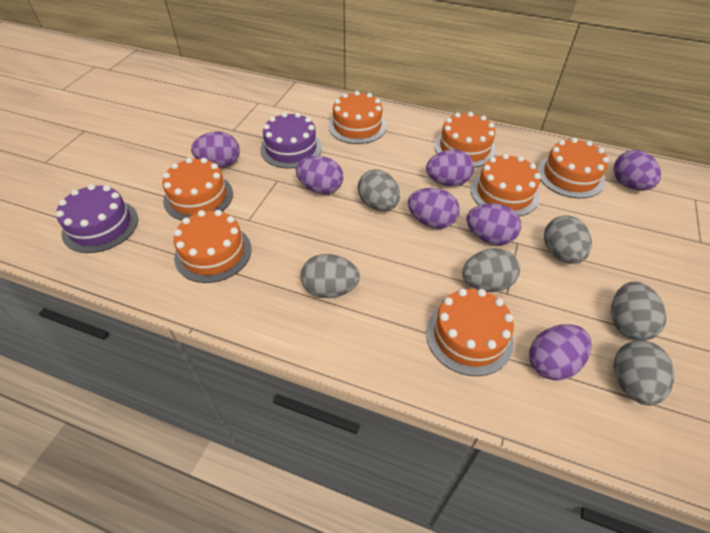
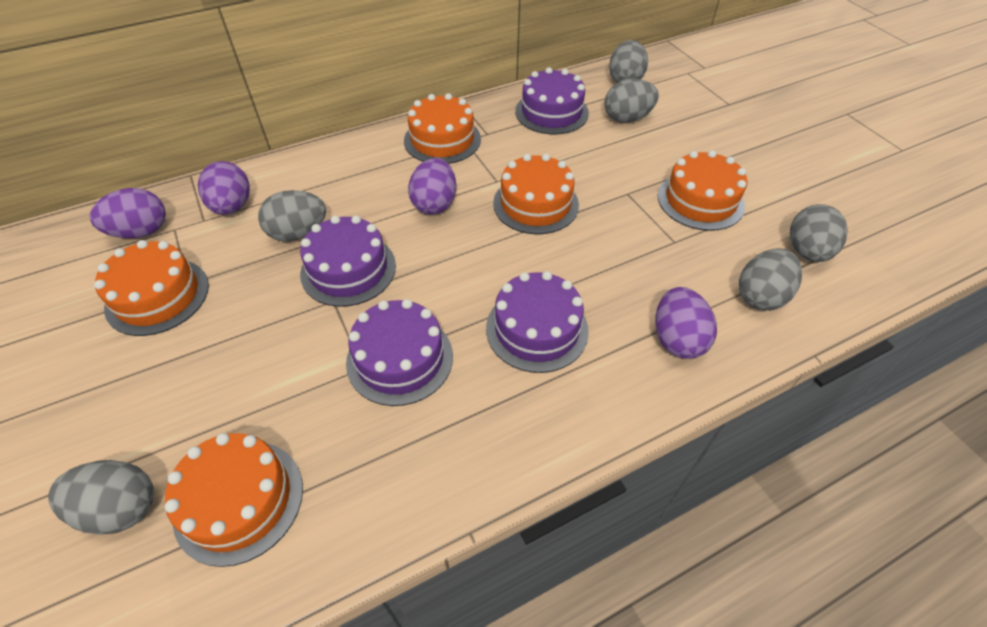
orange cake: 7 -> 5
purple cake: 2 -> 4
purple egg: 7 -> 4

